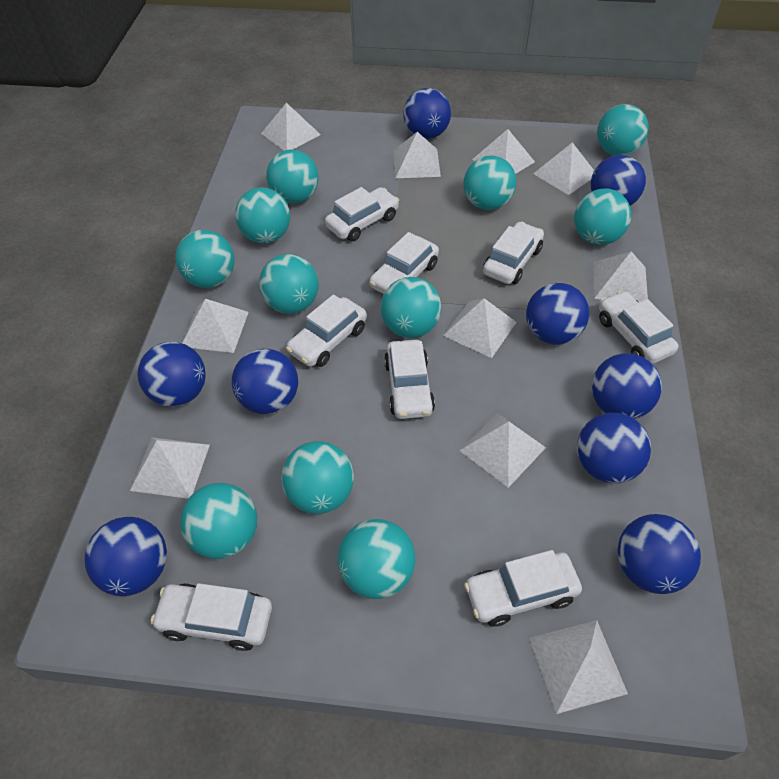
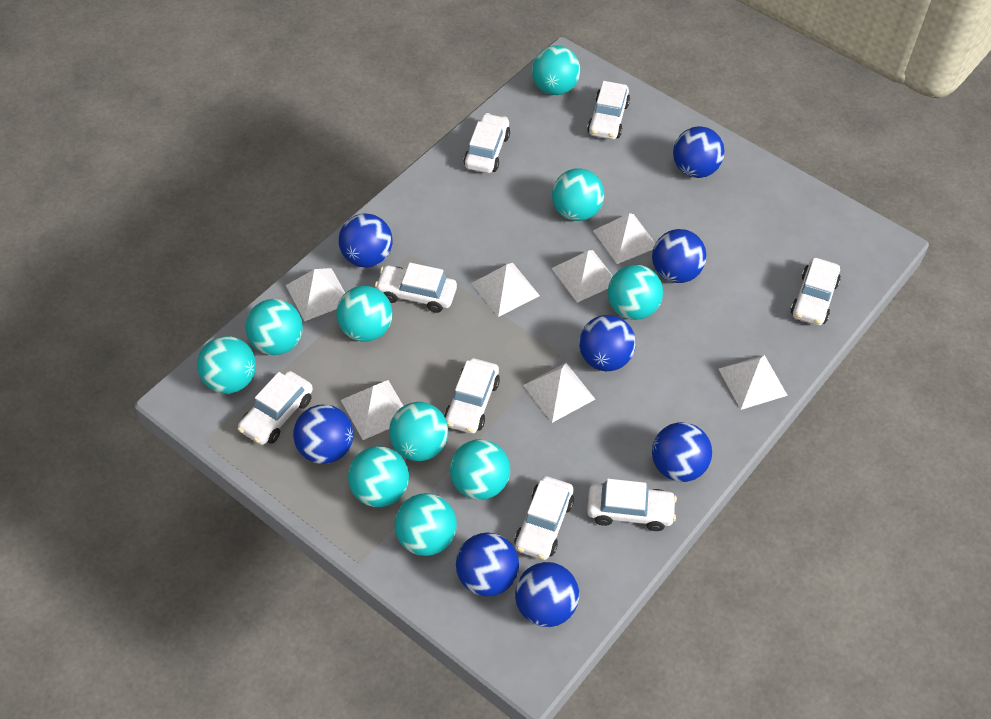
blue ball: 9 -> 8
turquoise ball: 11 -> 10
white pyramid: 10 -> 7

